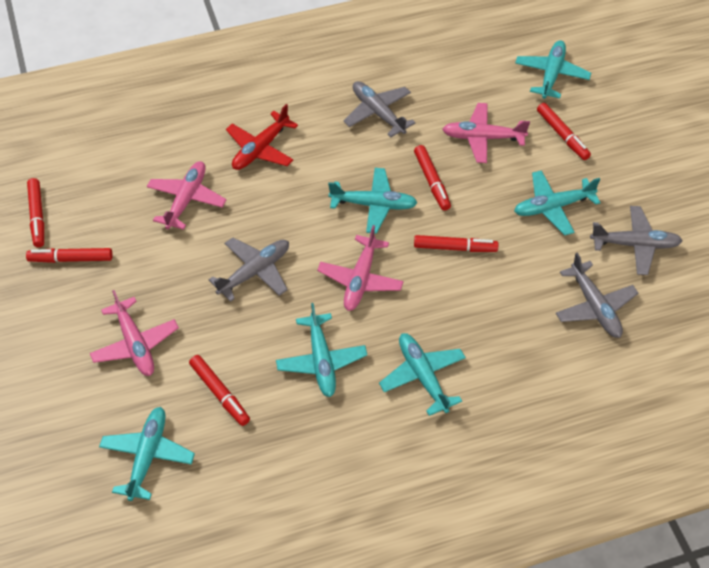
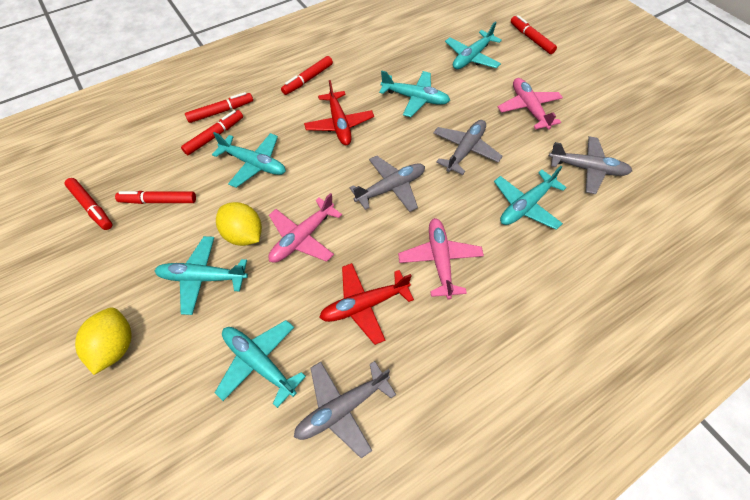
pink plane: 4 -> 3
red plane: 1 -> 2
yellow lemon: 0 -> 2

